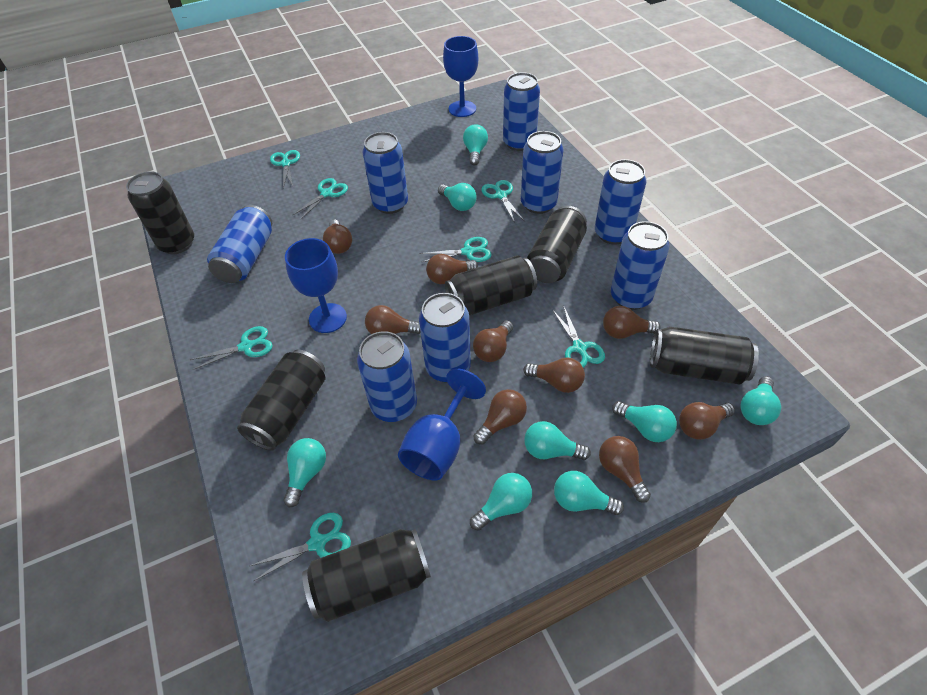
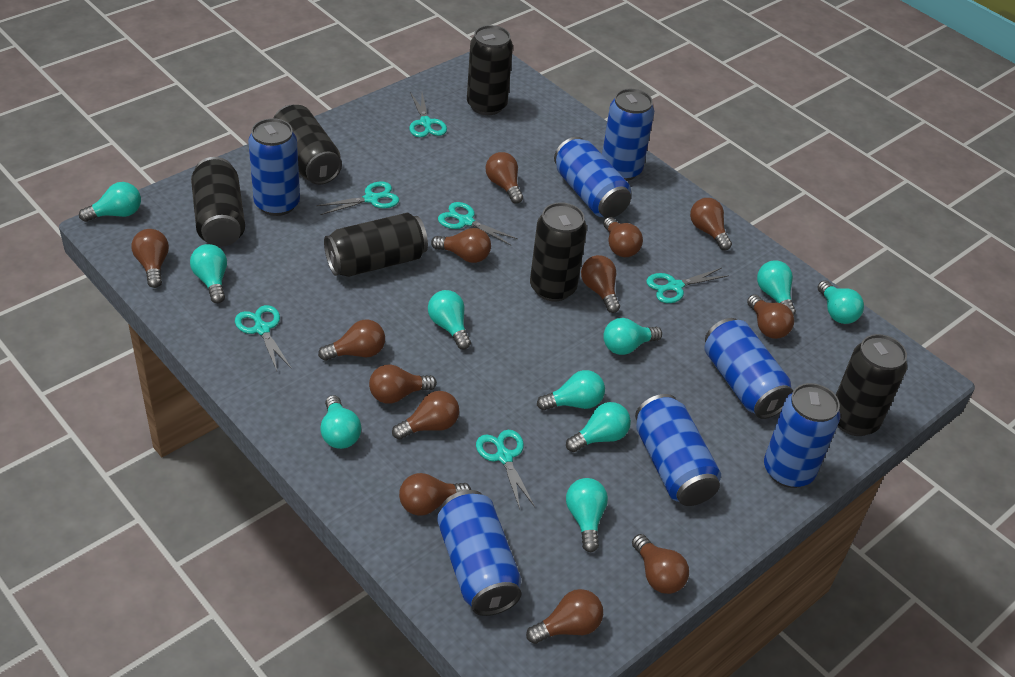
blue can: 8 -> 7
blue goblet: 3 -> 0
brown light bulb: 9 -> 13
turquoise light bulb: 8 -> 10
turquoise scissors: 7 -> 6

